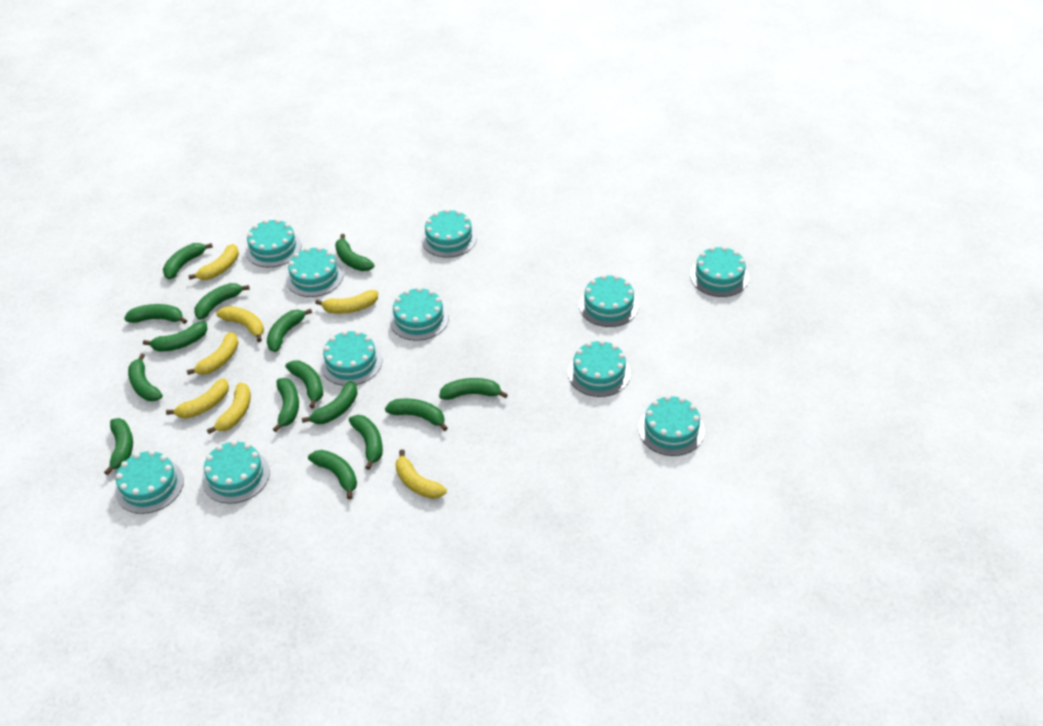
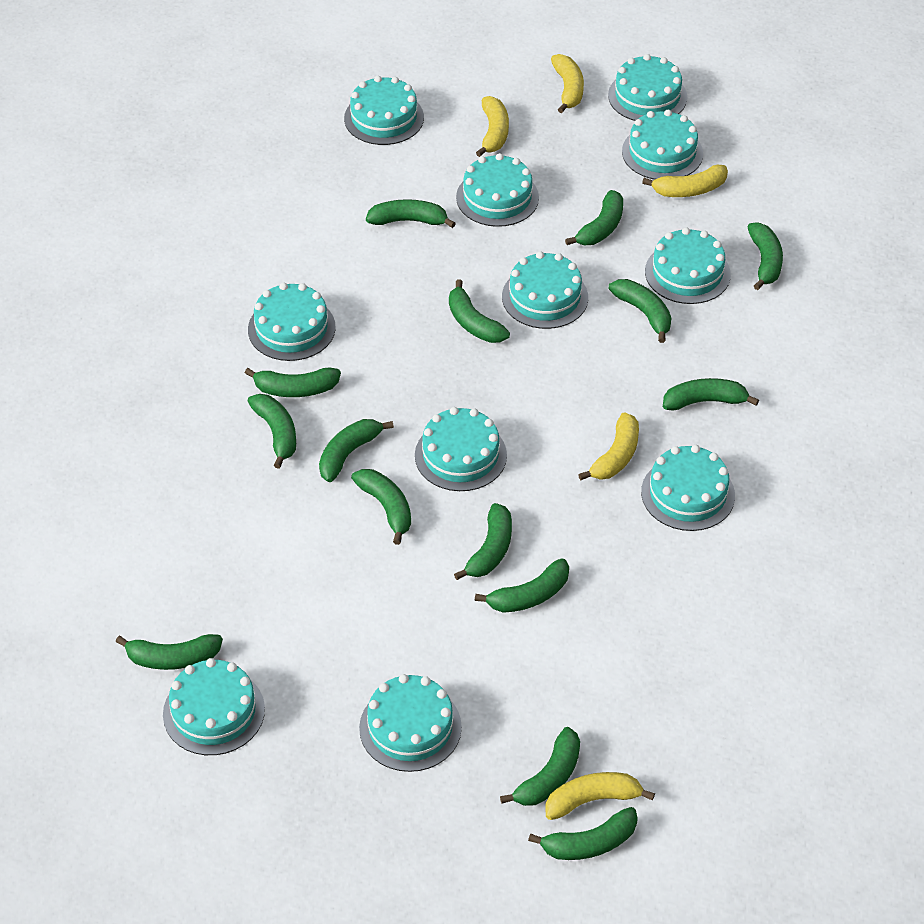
yellow banana: 7 -> 5

